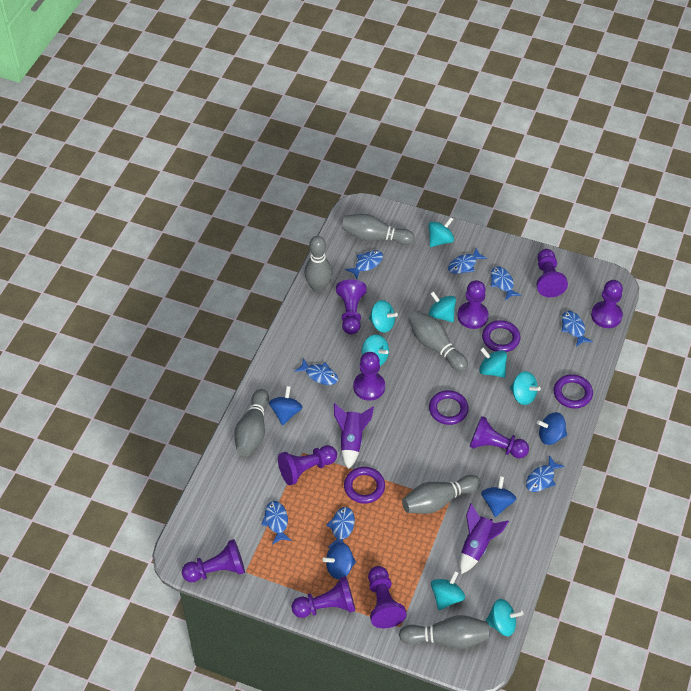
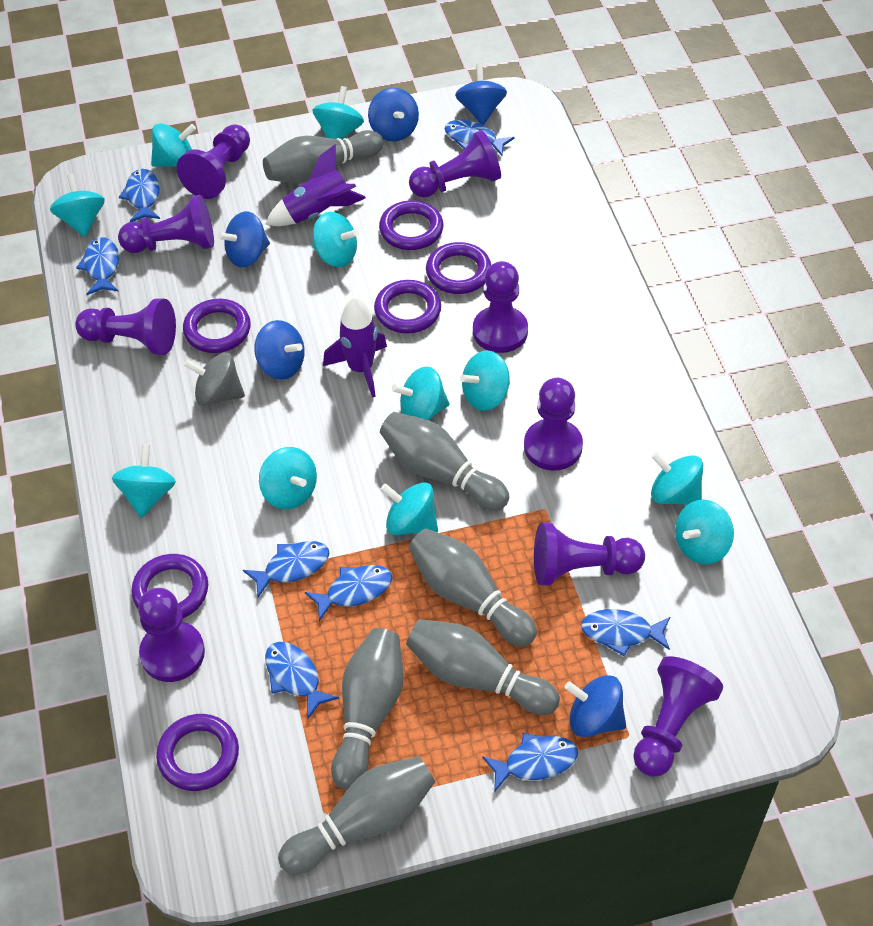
blue spinning top: 4 -> 5
grey spinning top: 0 -> 1
purple pawn: 10 -> 9
purple ring: 4 -> 6
turquoise spinning top: 8 -> 11

